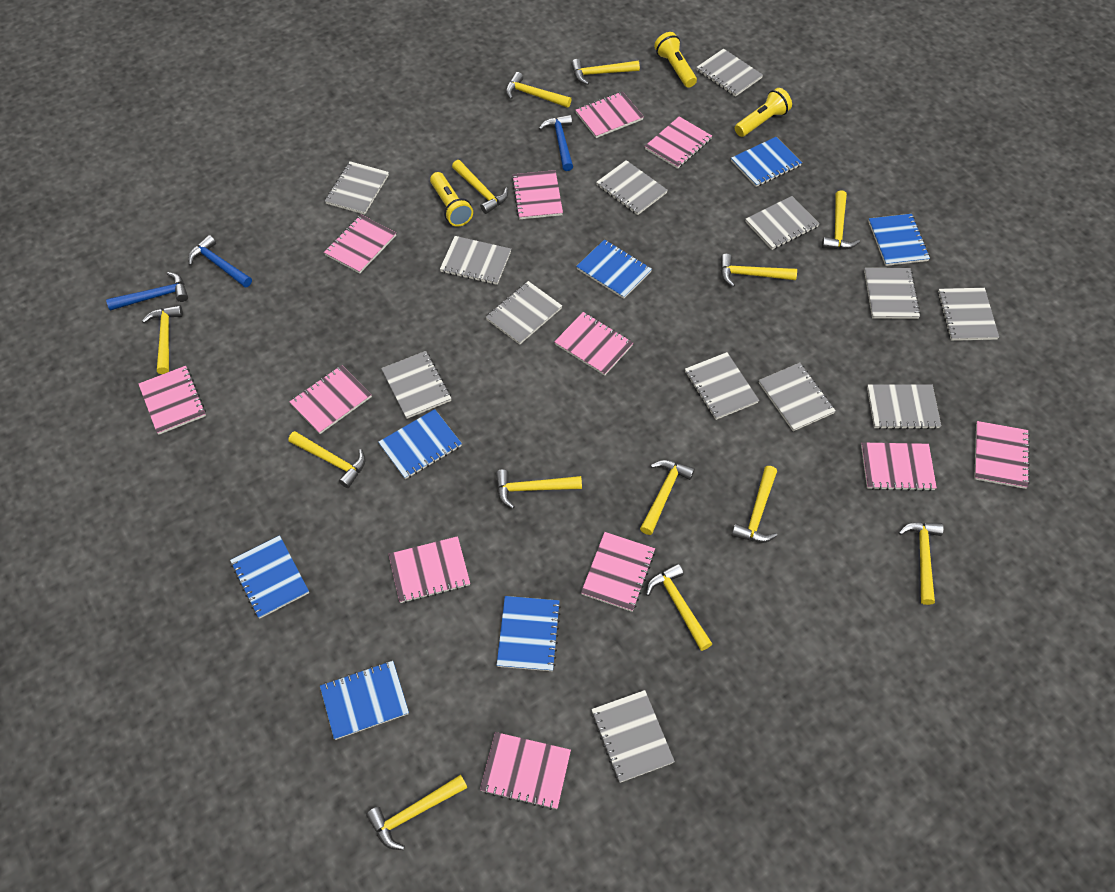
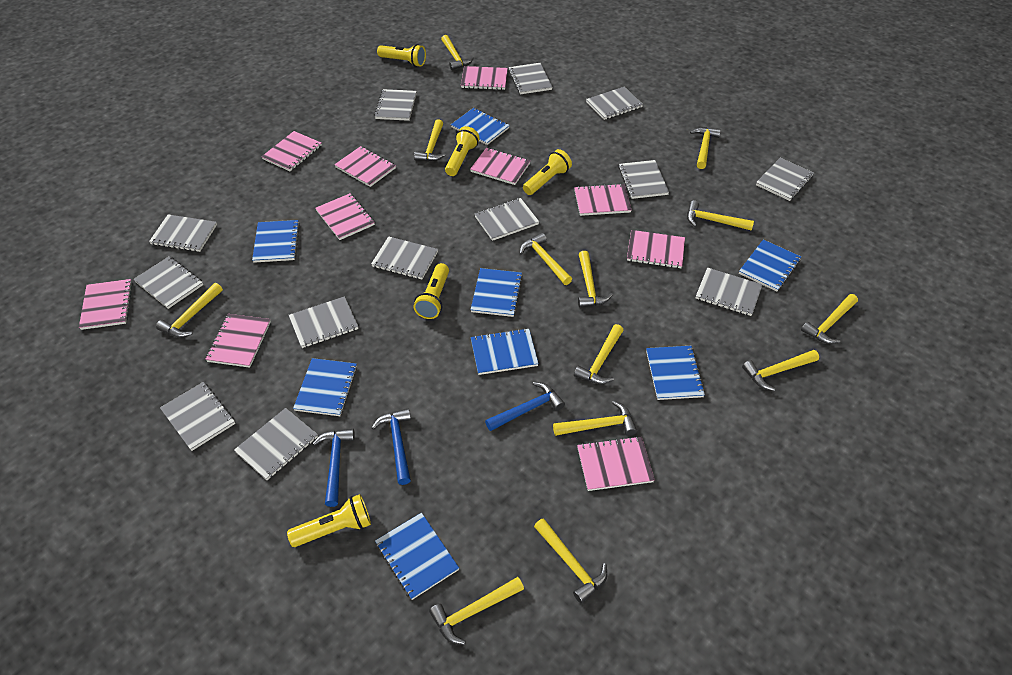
blue notebook: 7 -> 8
pink notebook: 12 -> 10
yellow flashlight: 3 -> 5

